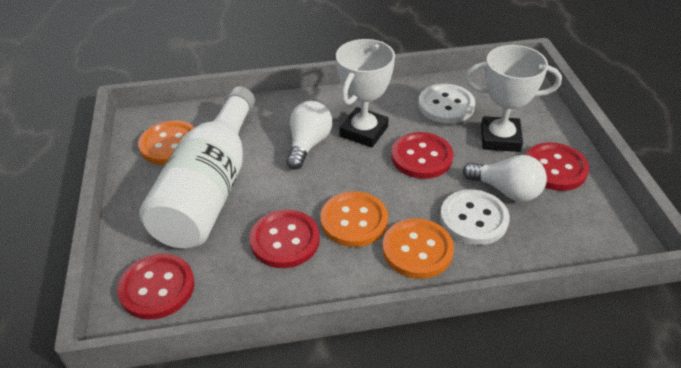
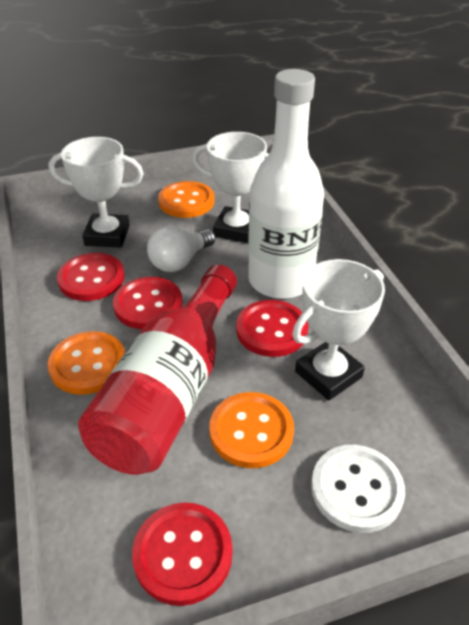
red bottle: 0 -> 1
white button: 2 -> 1
white light bulb: 2 -> 1
white trophy: 2 -> 3

